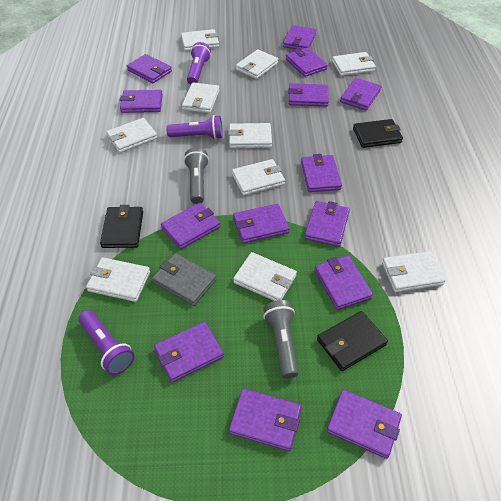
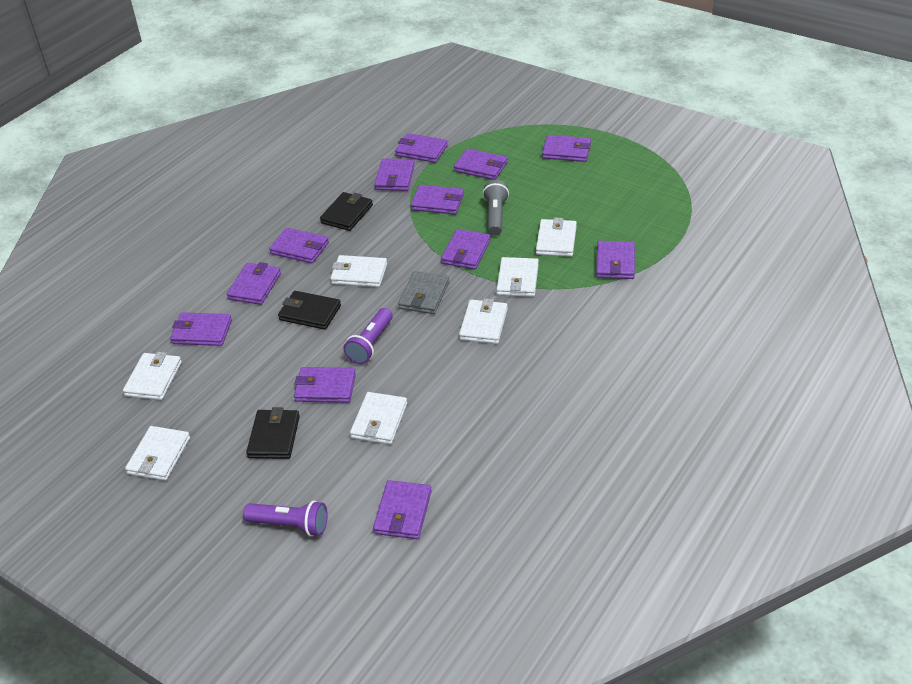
grey flashlight: 2 -> 1
purple flashlight: 3 -> 2
purple wallet: 14 -> 12
white wallet: 10 -> 7

